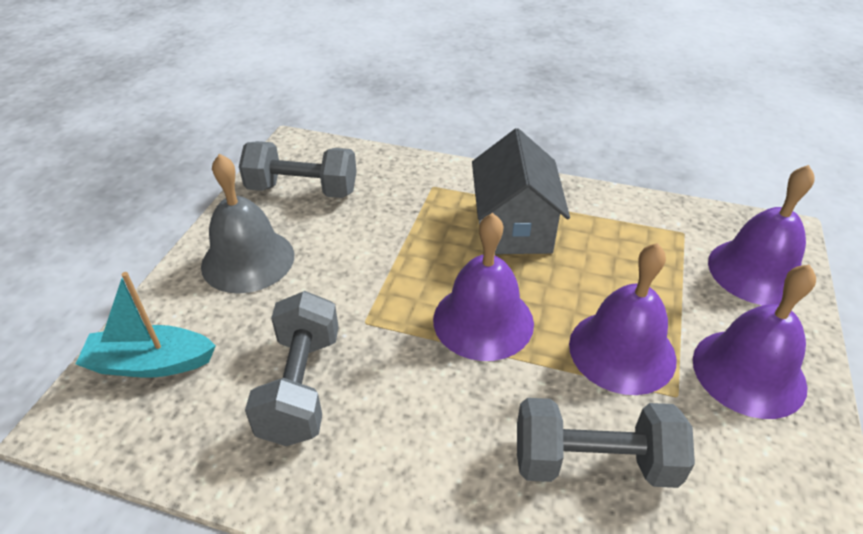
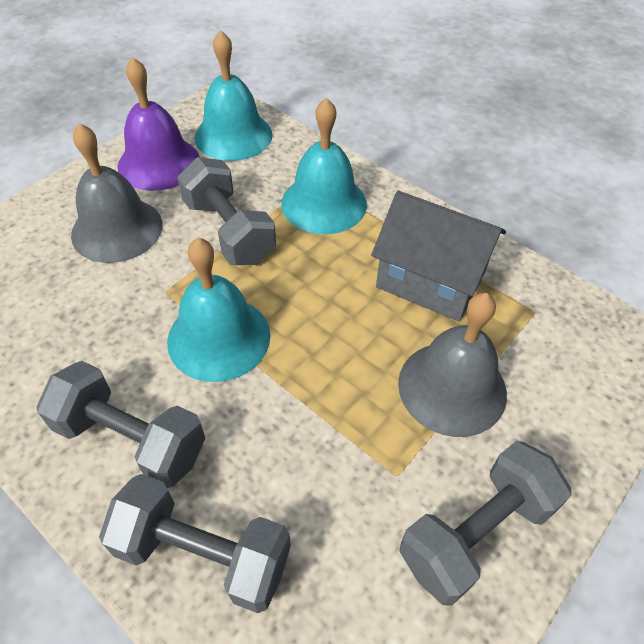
grey bell: 1 -> 2
grey dumbbell: 3 -> 4
purple bell: 4 -> 1
turquoise bell: 0 -> 3
turquoise boat: 1 -> 0

